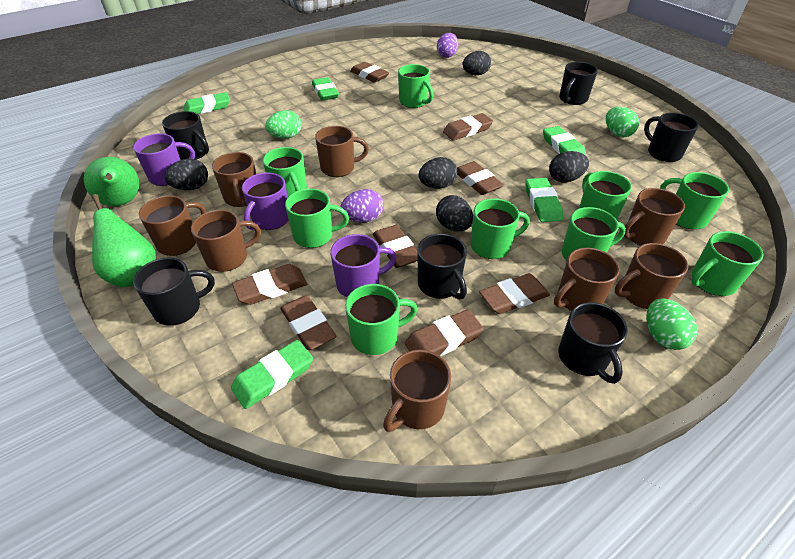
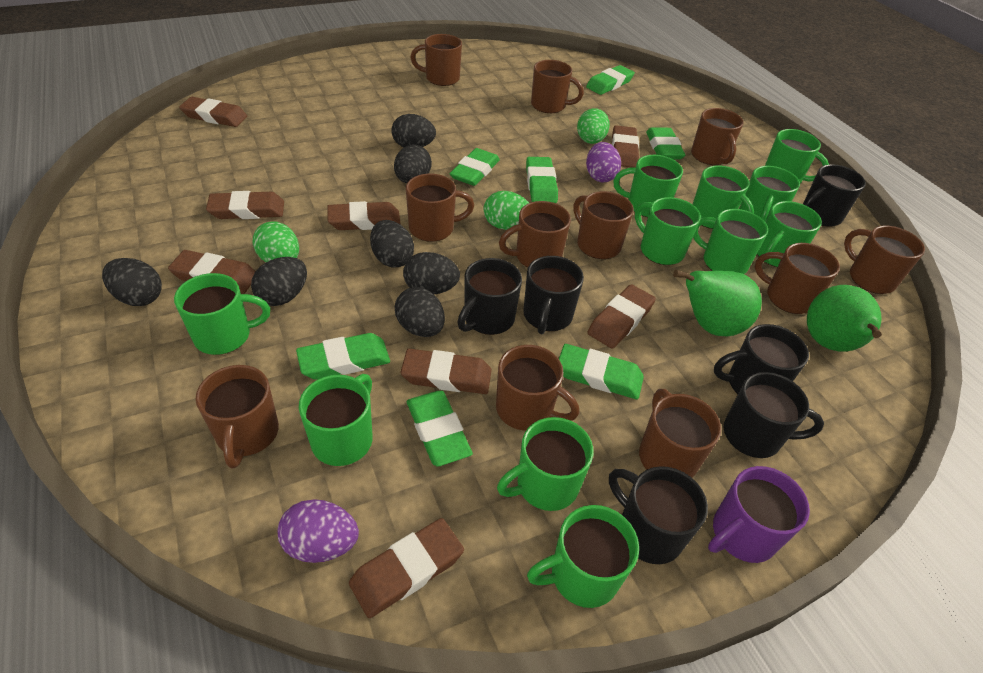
black egg: 5 -> 7
brown mug: 8 -> 11
green eraser: 5 -> 7
green mug: 9 -> 11
purple mug: 3 -> 1

